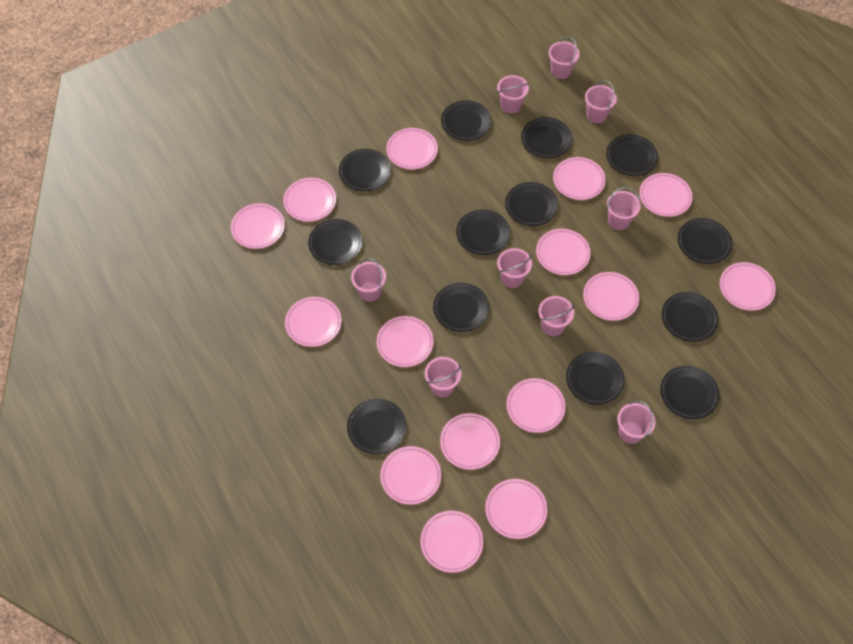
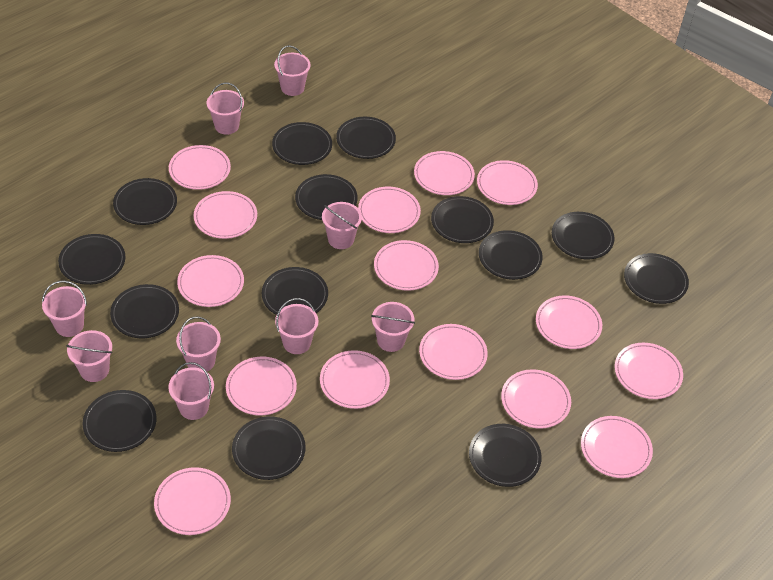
black plate: 13 -> 14

